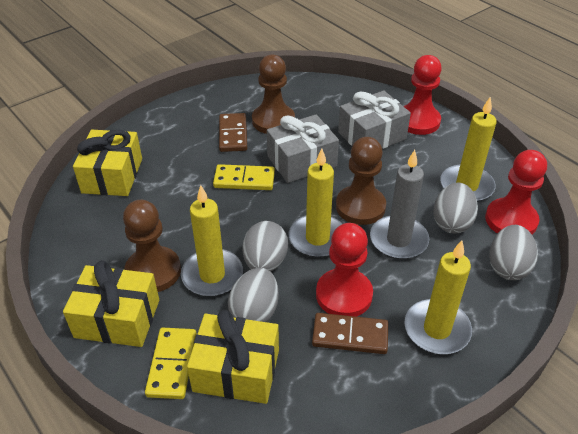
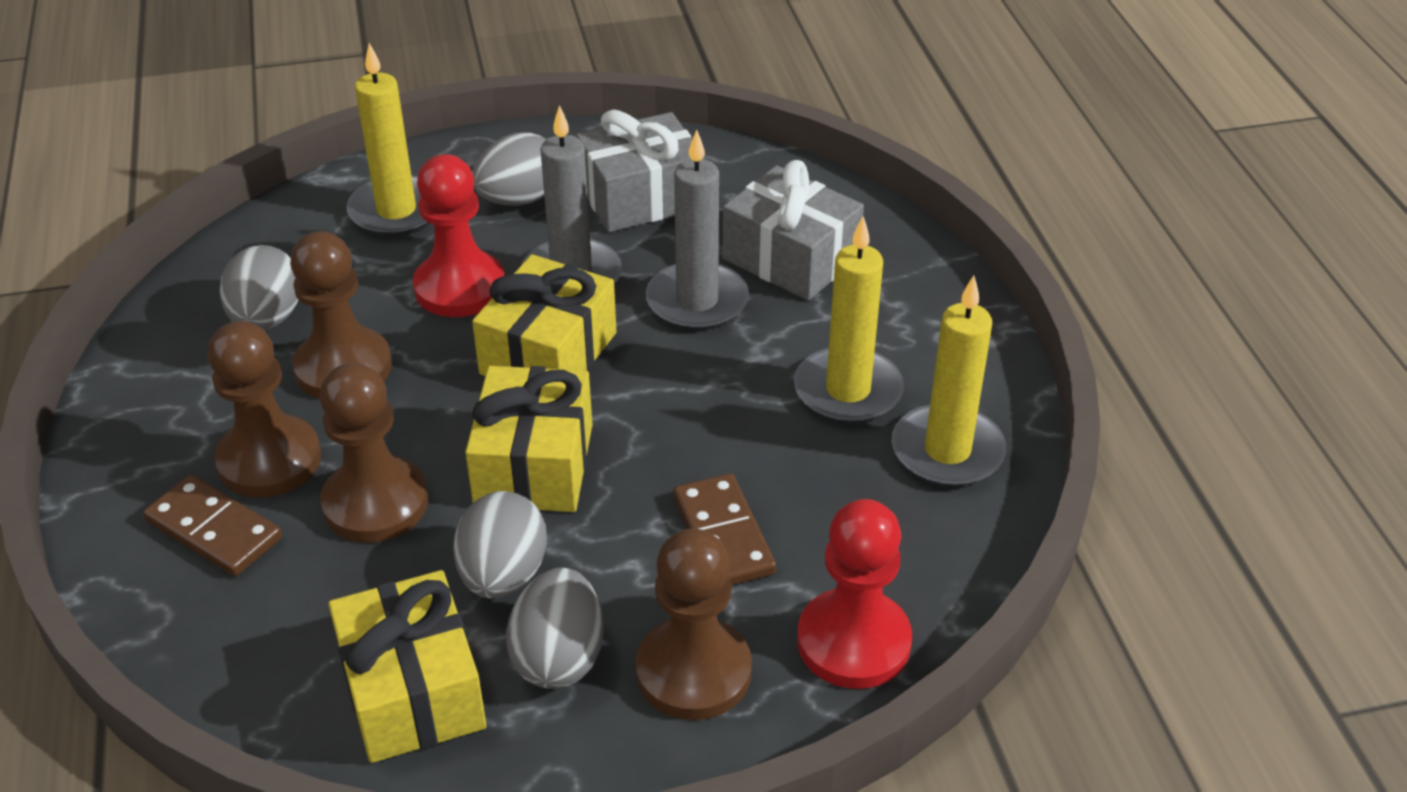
brown pawn: 3 -> 4
grey candle: 1 -> 2
red pawn: 3 -> 2
yellow candle: 4 -> 3
yellow domino: 2 -> 0

